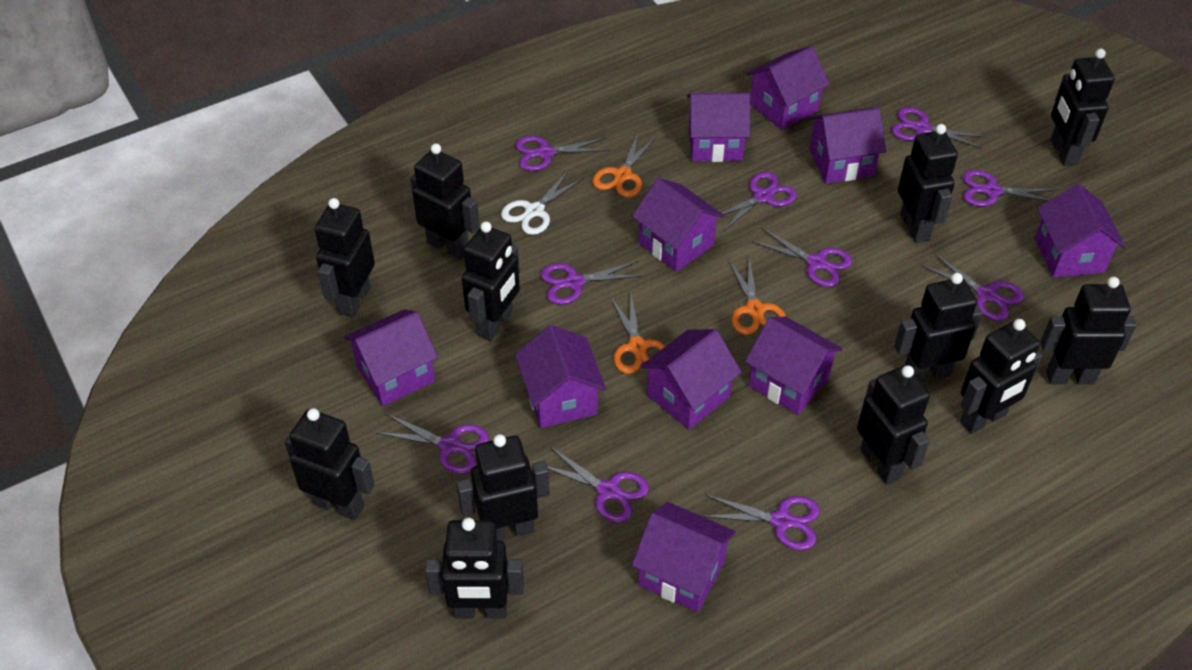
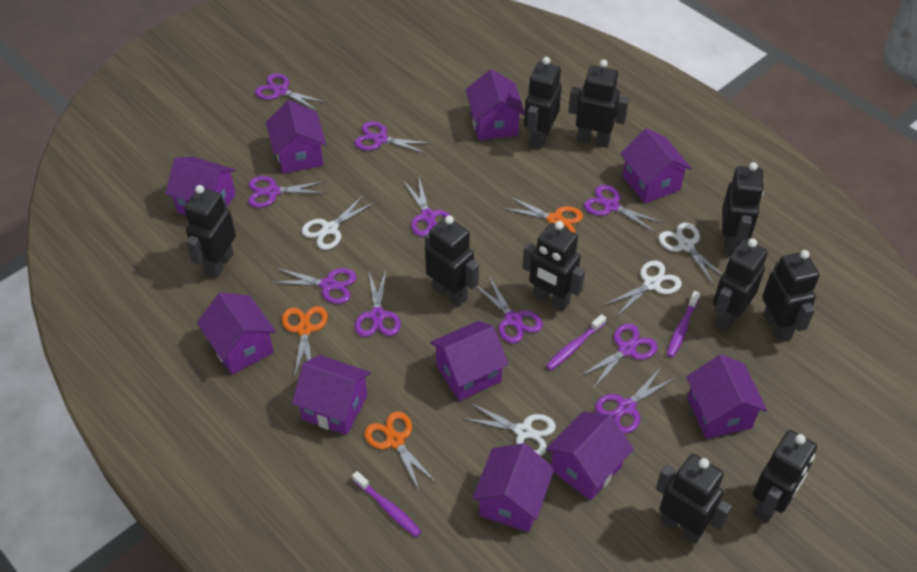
black robot: 12 -> 10
purple toothbrush: 0 -> 3
white scissors: 1 -> 4

